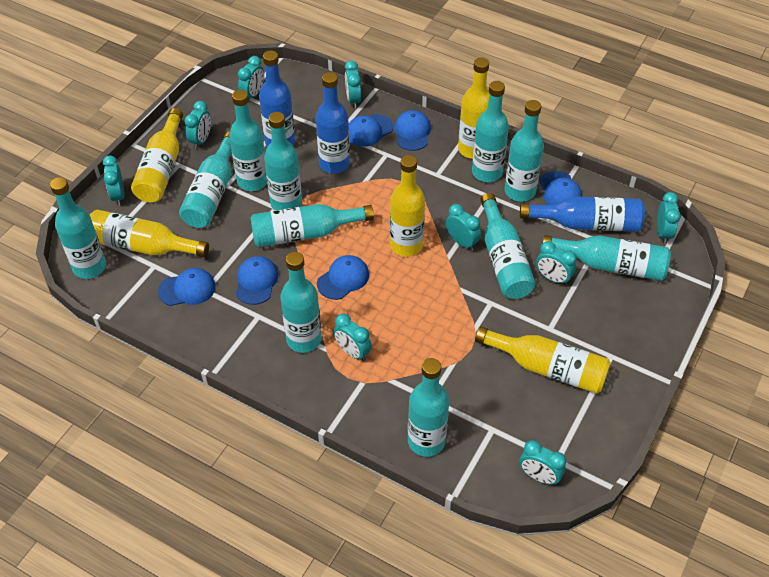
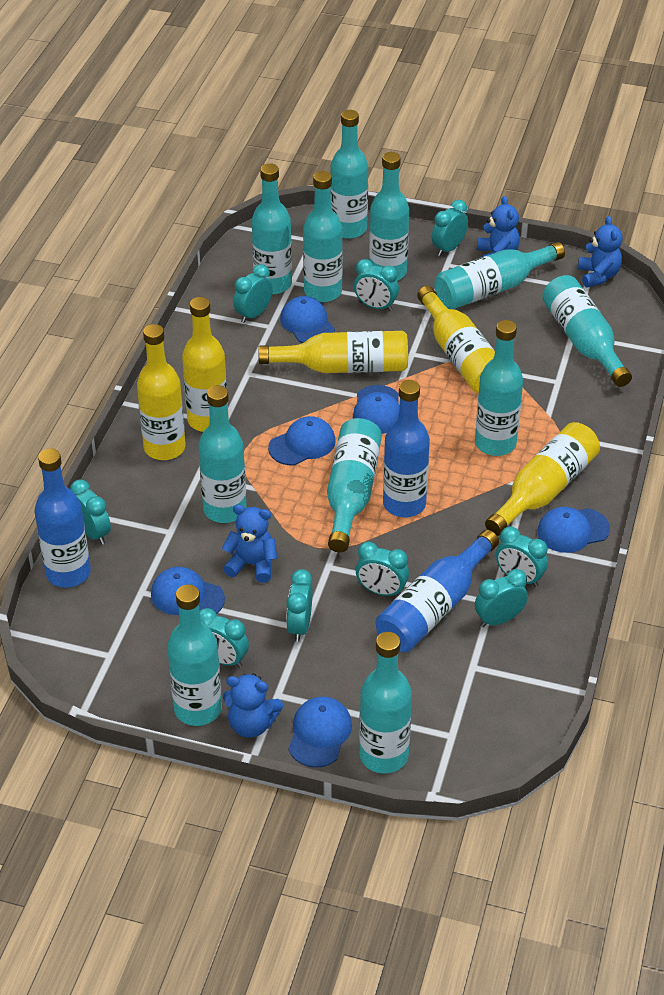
blue teddy bear: 0 -> 4

